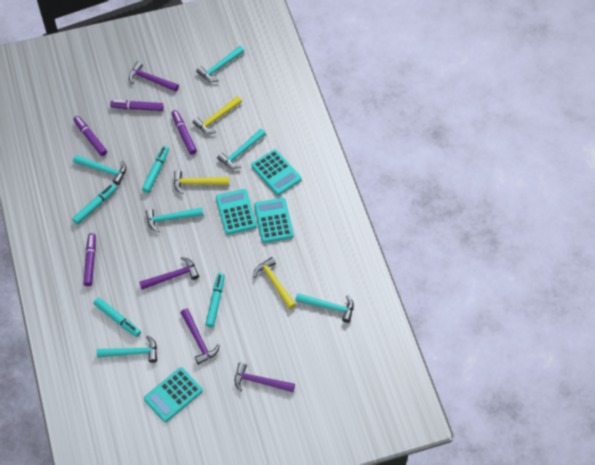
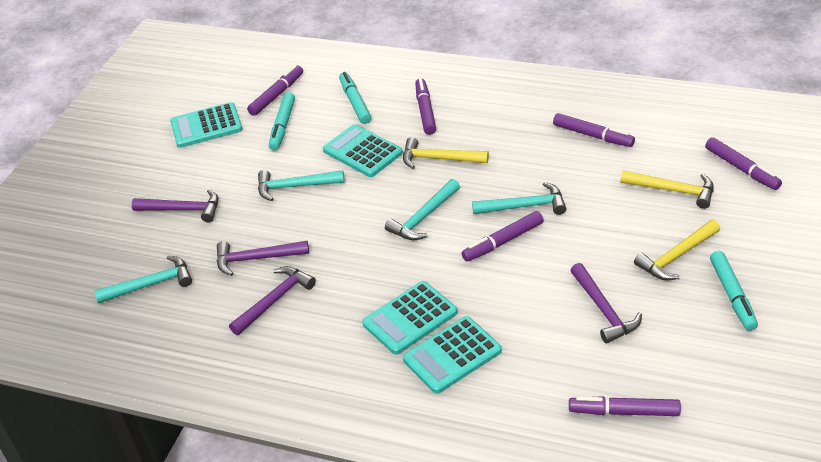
purple marker: 4 -> 6
turquoise hammer: 6 -> 4
turquoise marker: 4 -> 3

